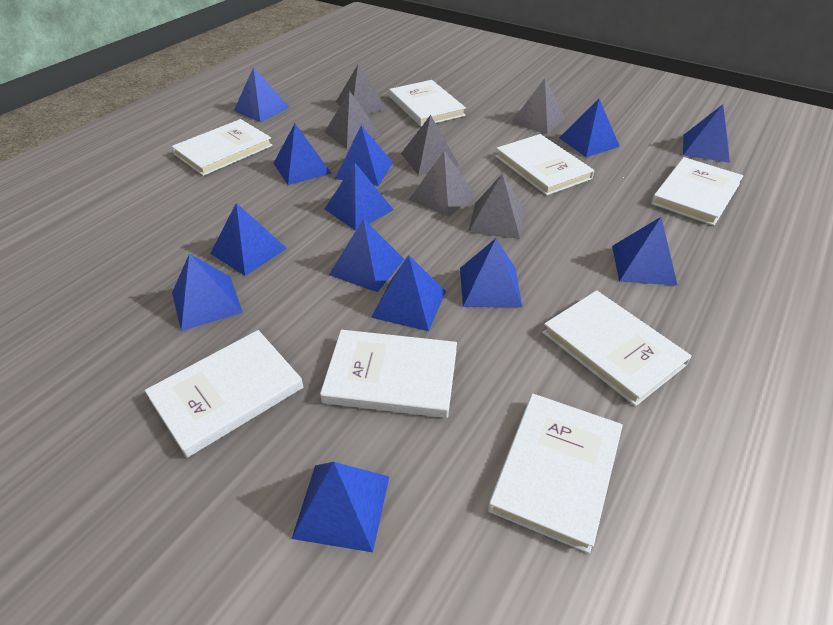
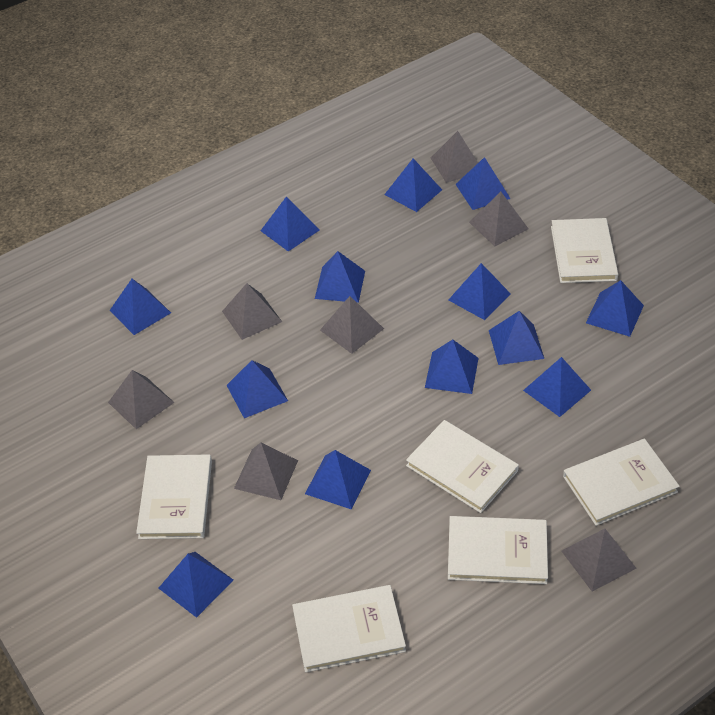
grey pyramid: 6 -> 7
white book: 8 -> 6

